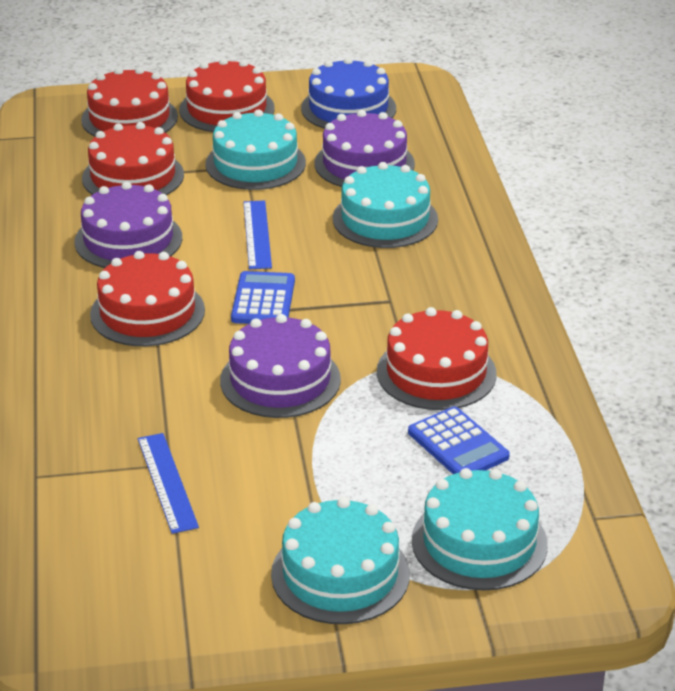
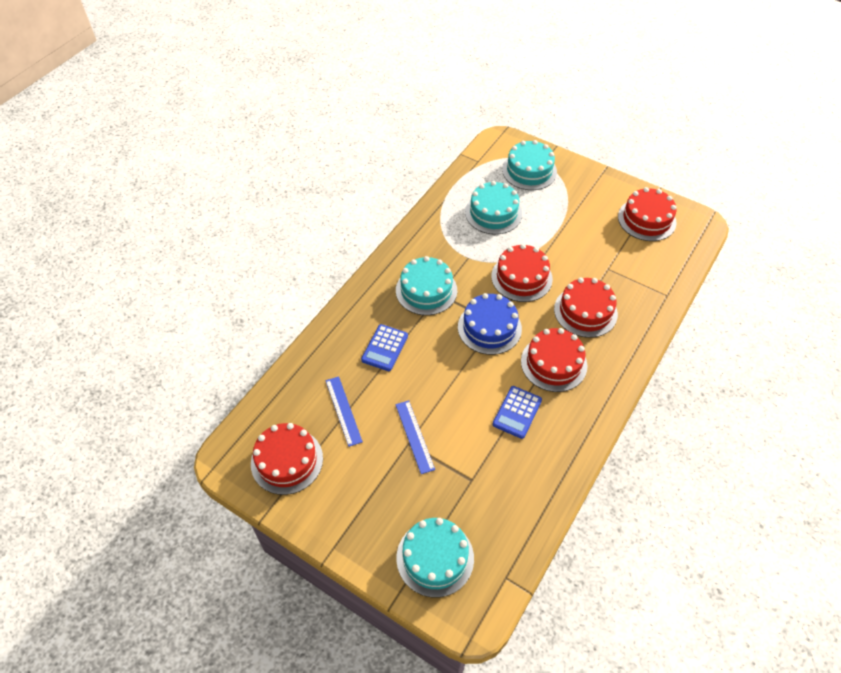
purple cake: 3 -> 0

